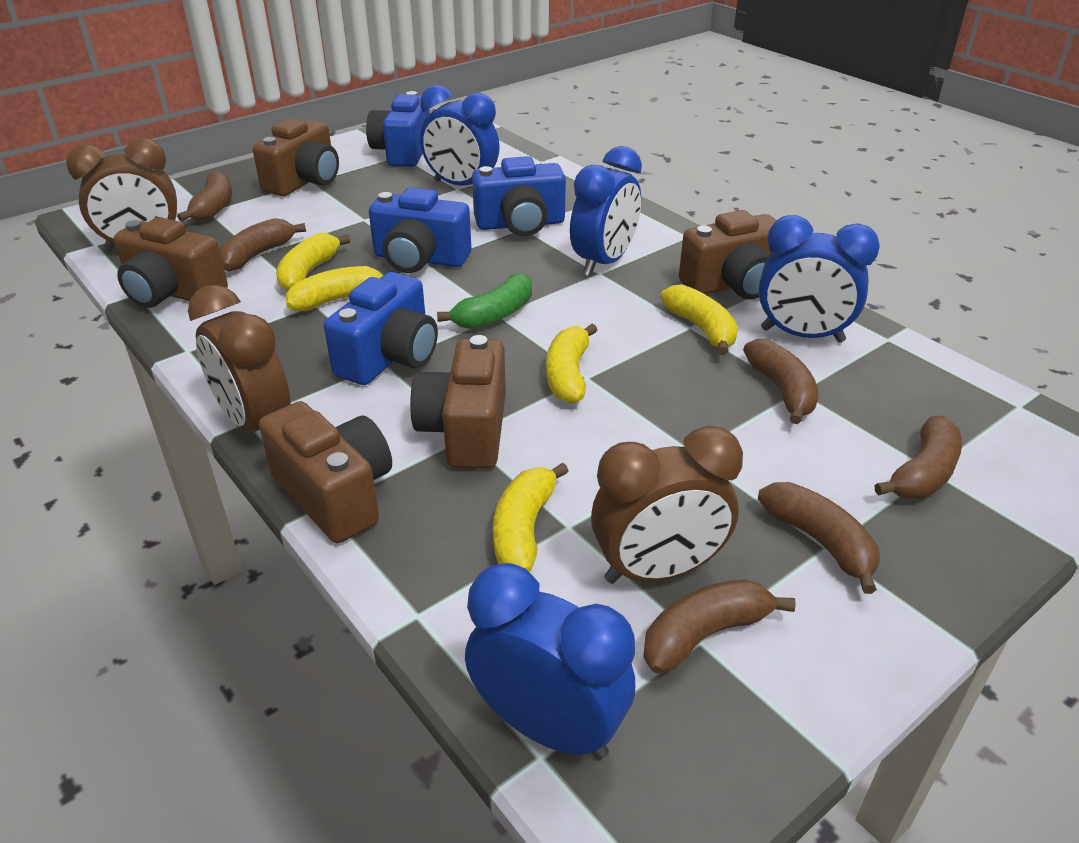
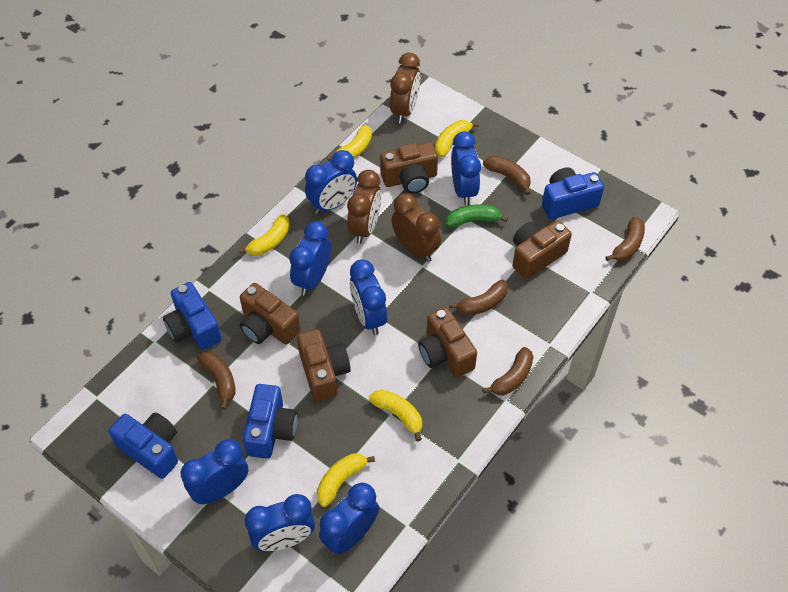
blue clock: 4 -> 7
brown banana: 6 -> 5

